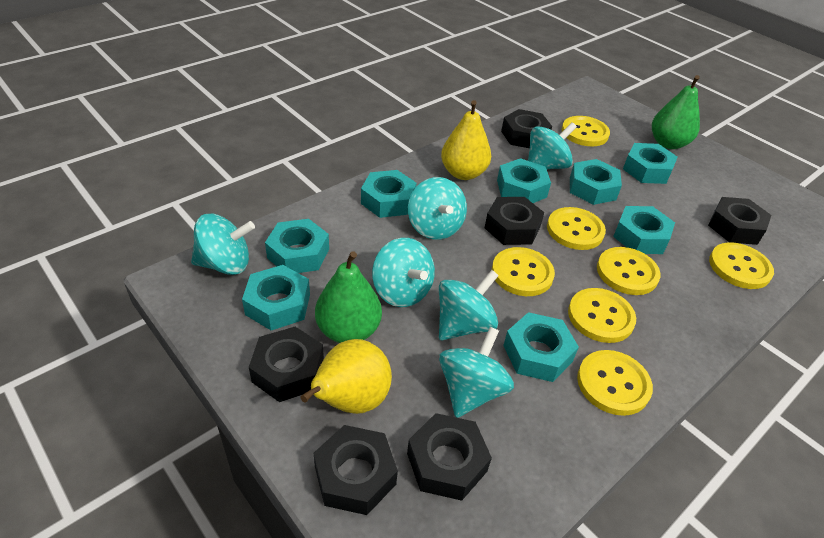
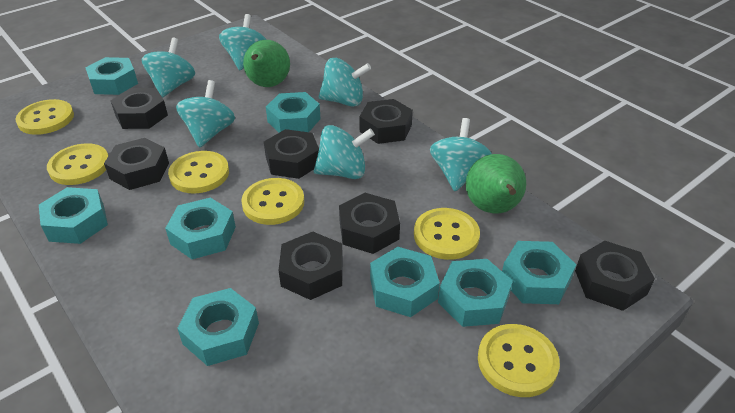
black nut: 6 -> 7
yellow button: 7 -> 6
yellow pear: 2 -> 0

